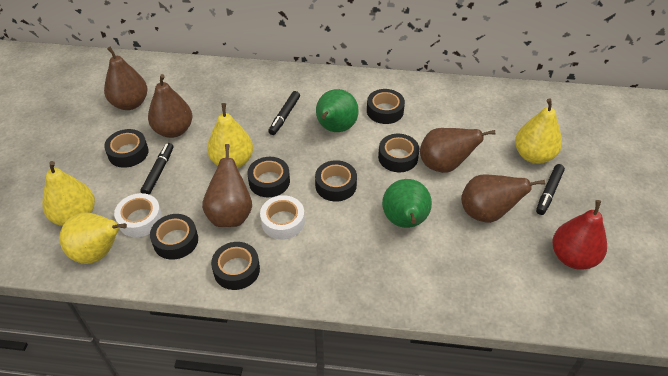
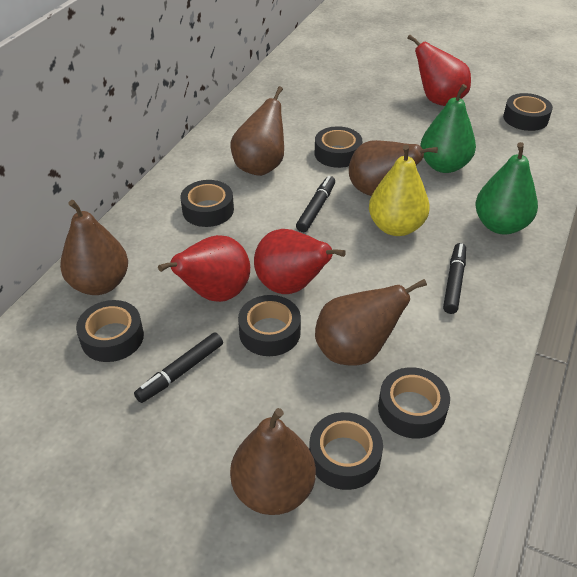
red pear: 1 -> 3
white tape: 2 -> 0
yellow pear: 4 -> 1

